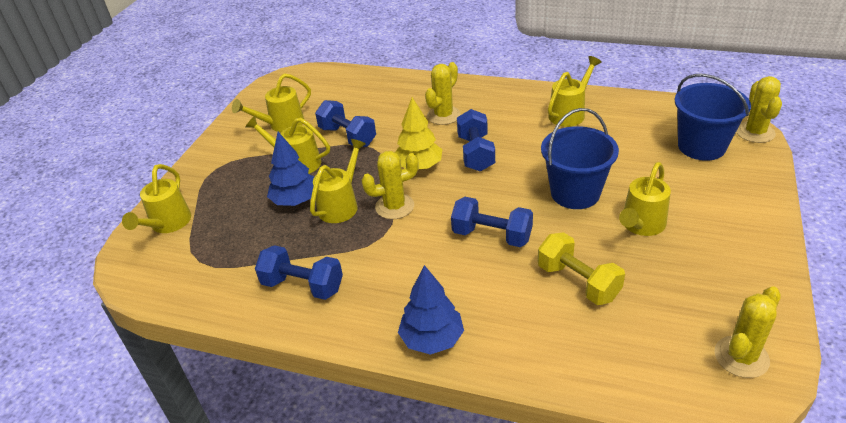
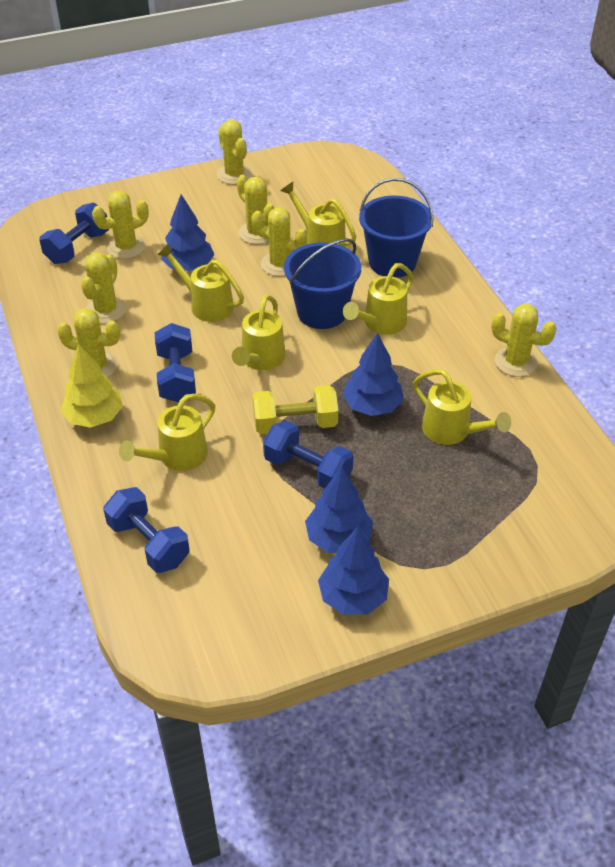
blue tree: 2 -> 4
yellow cactus: 4 -> 7

